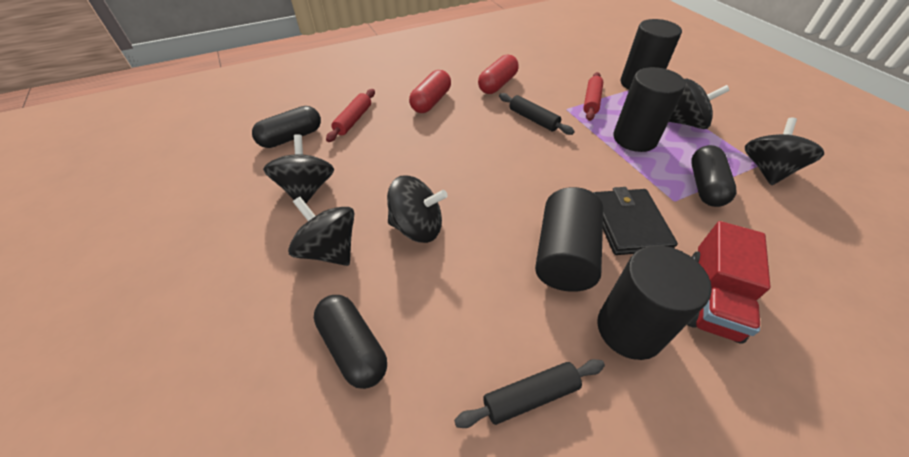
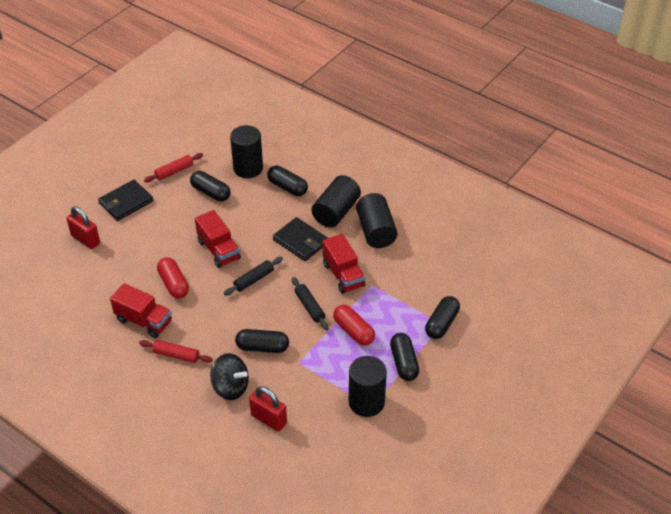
black capsule: 3 -> 5
black spinning top: 5 -> 1
black wallet: 1 -> 2
red padlock: 0 -> 2
red truck: 1 -> 3

